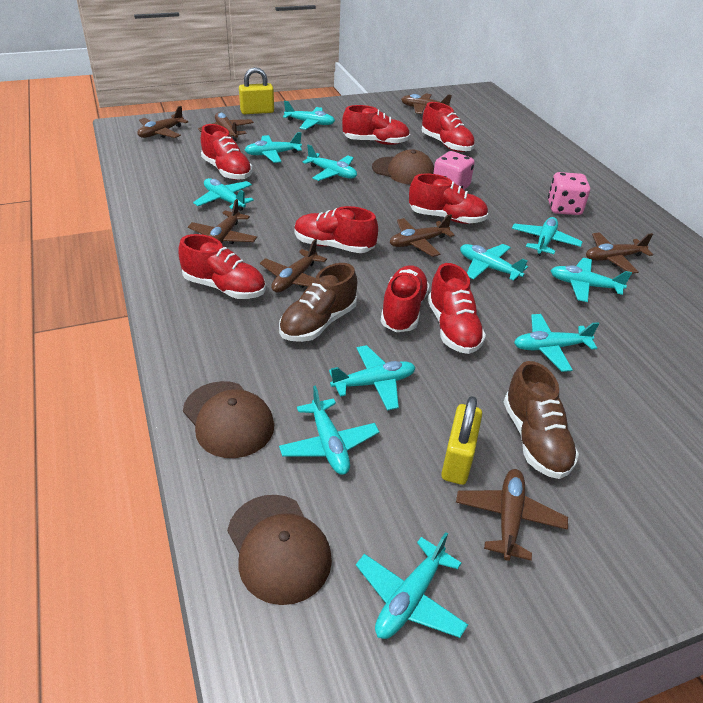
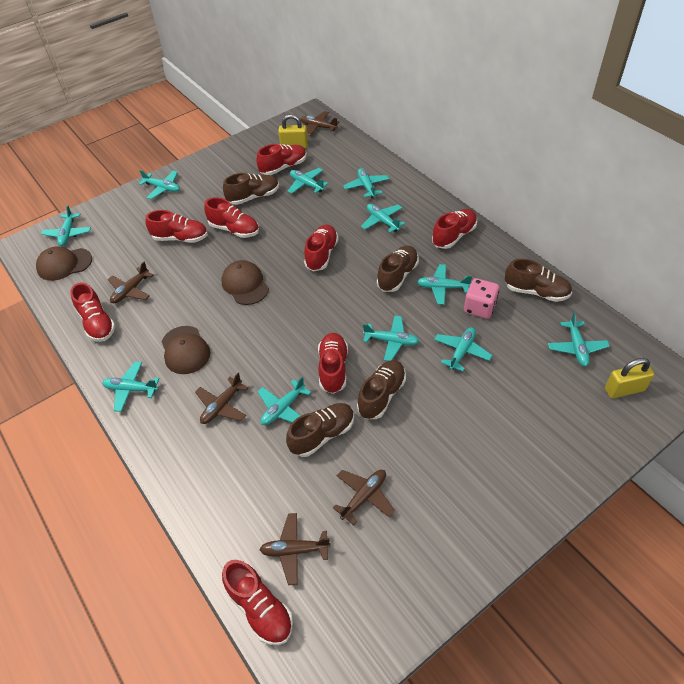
brown plane: 8 -> 5
brown shoe: 2 -> 5
pink dice: 2 -> 1

